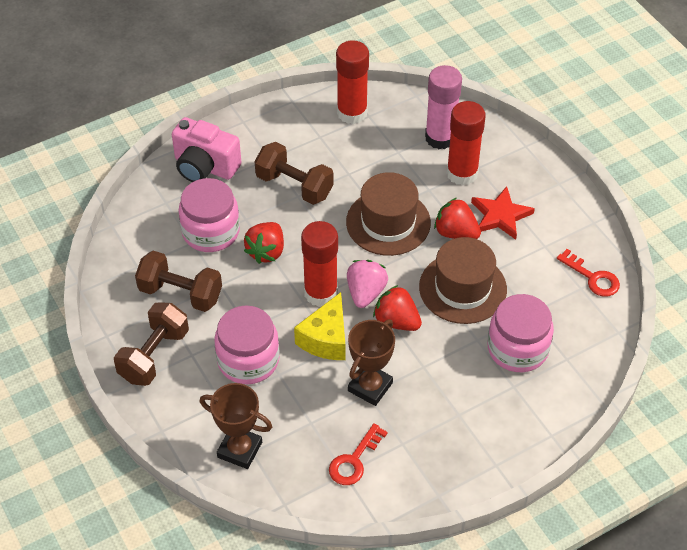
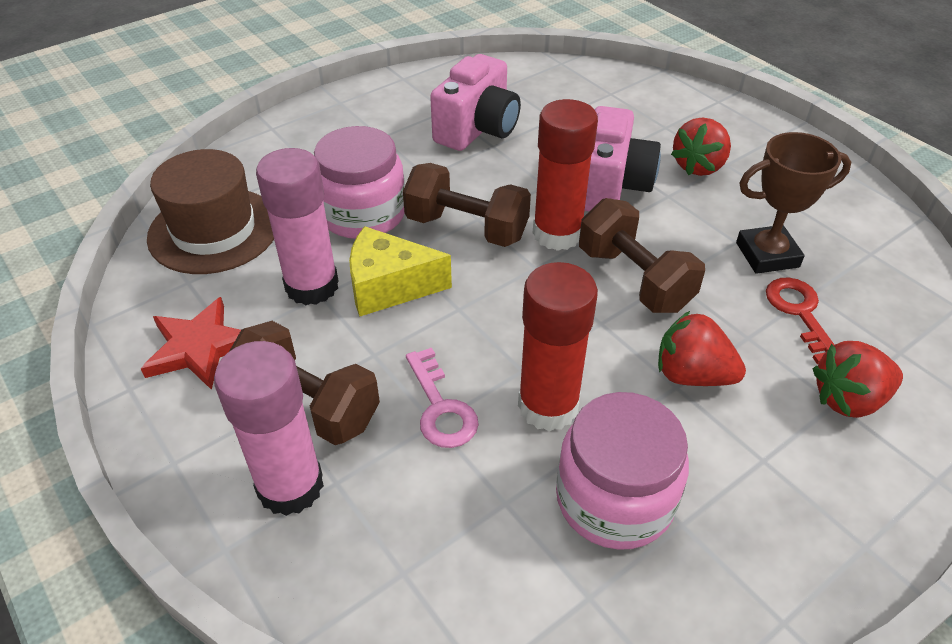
brown hat: 2 -> 1
brown trophy: 2 -> 1
pink camera: 1 -> 2
pink glue stick: 1 -> 2
pink jar: 3 -> 2
pink key: 0 -> 1
pink strawberry: 1 -> 0
red glue stick: 3 -> 2
red key: 2 -> 1

